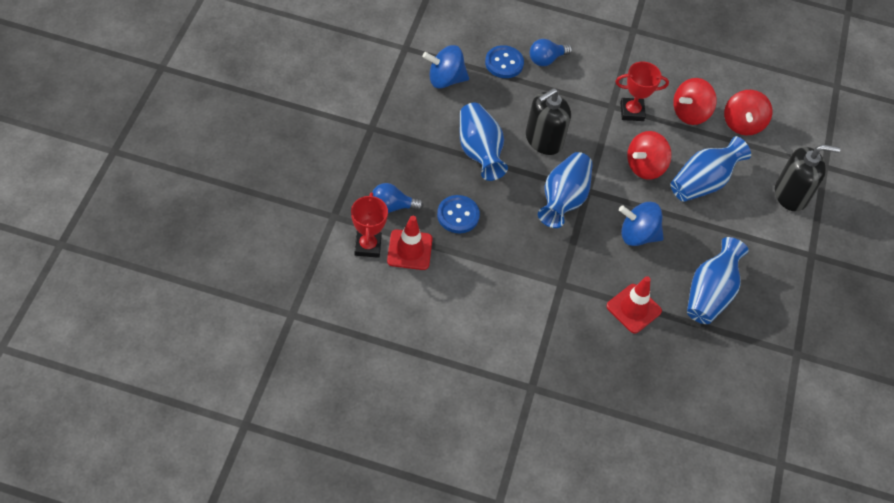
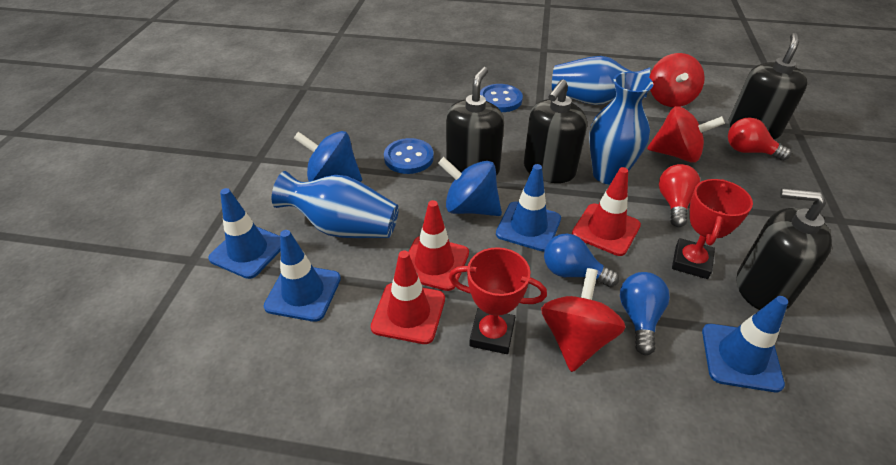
black soap dispenser: 2 -> 4
blue traffic cone: 0 -> 4
blue vase: 4 -> 3
red light bulb: 0 -> 2
red traffic cone: 2 -> 3

